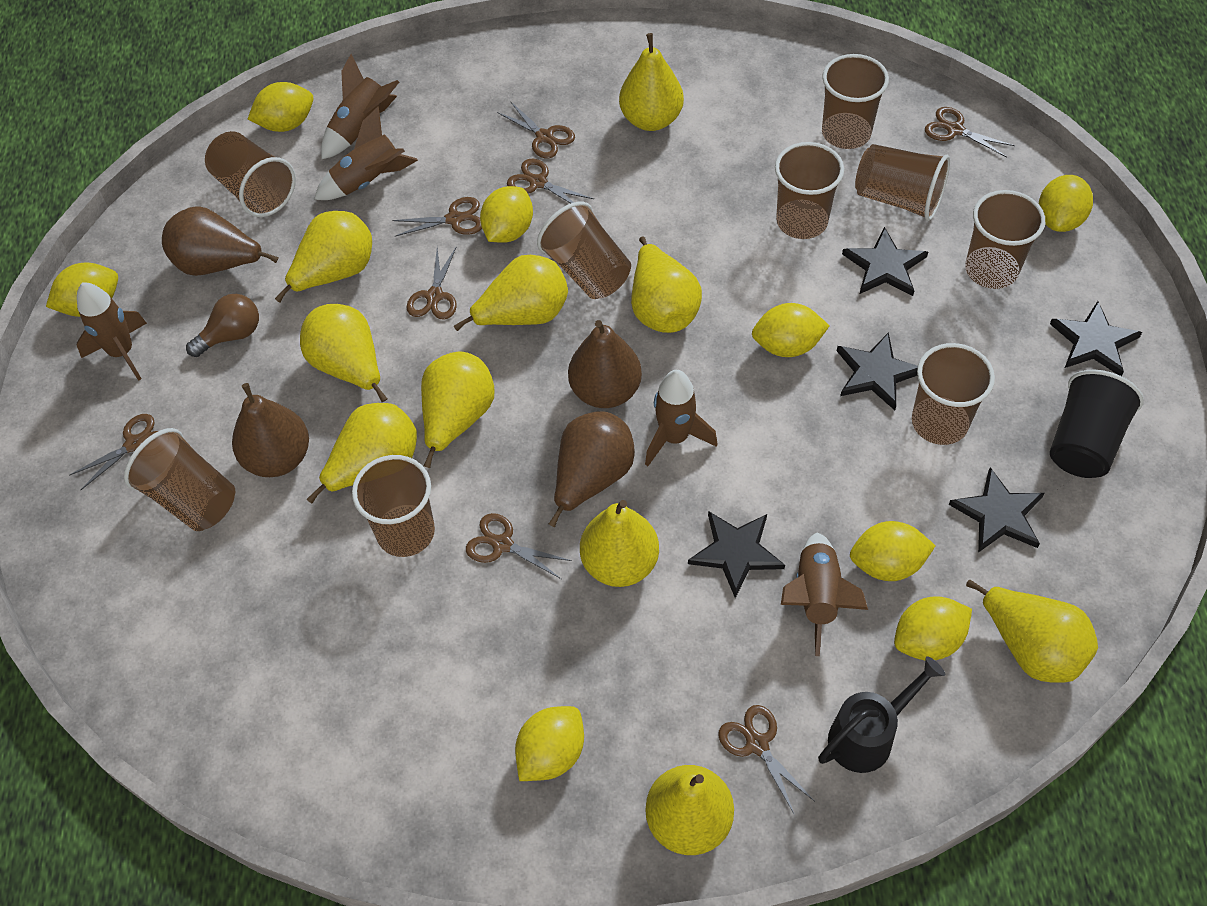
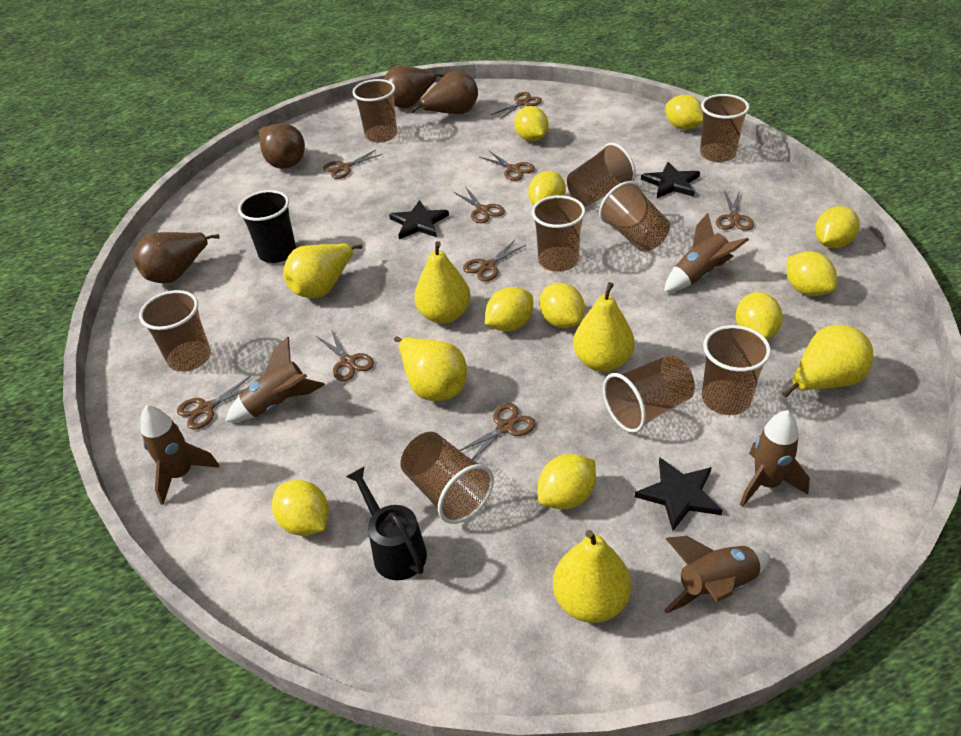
black star: 5 -> 3
brown light bulb: 1 -> 0
brown scissors: 8 -> 9
yellow lemon: 8 -> 10
yellow pear: 10 -> 6

